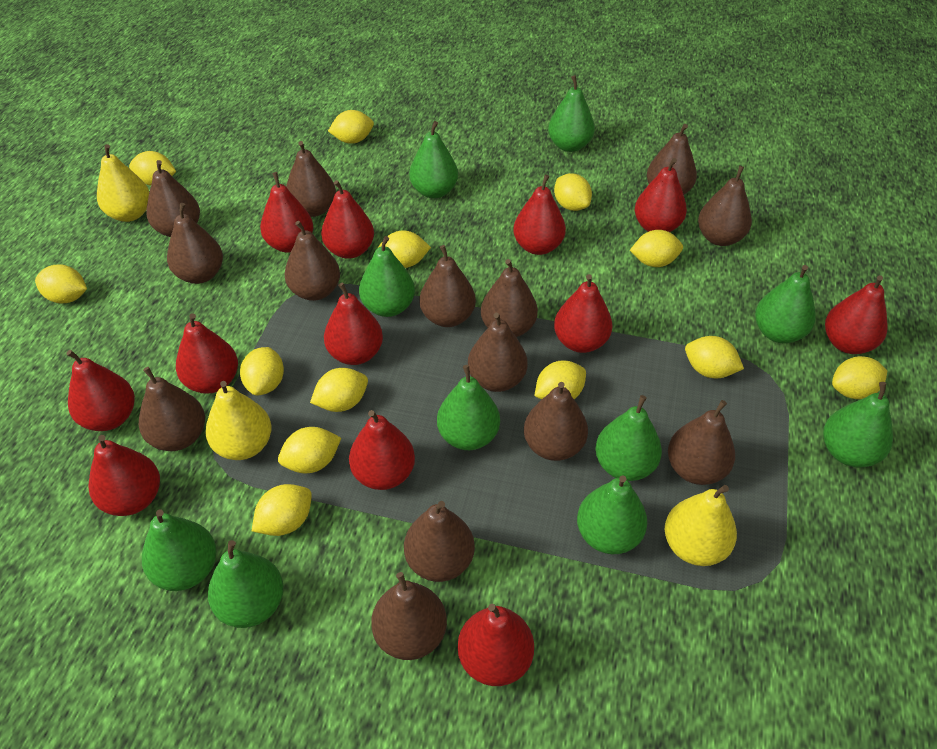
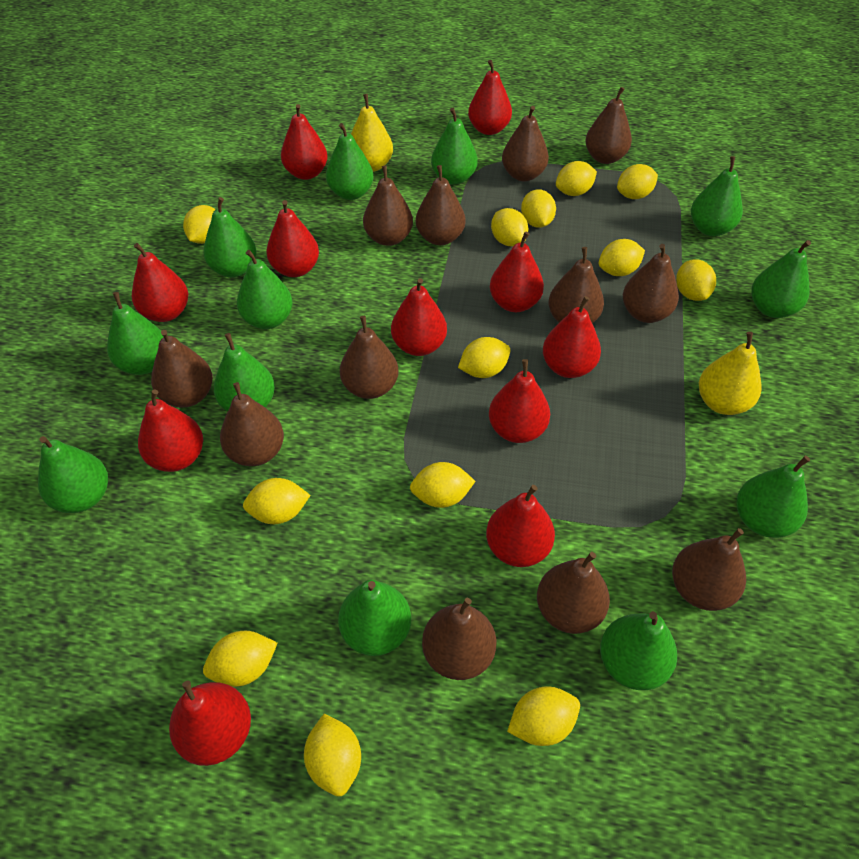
brown pear: 14 -> 12
green pear: 10 -> 12
red pear: 12 -> 11
yellow pear: 3 -> 2

